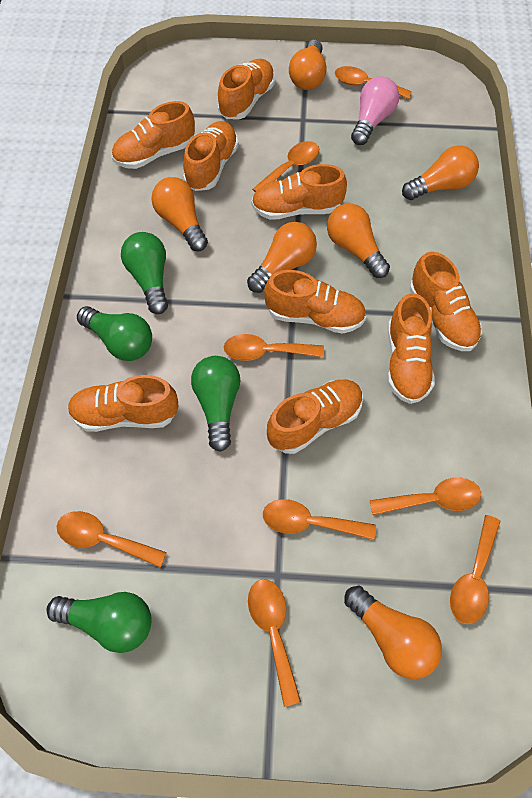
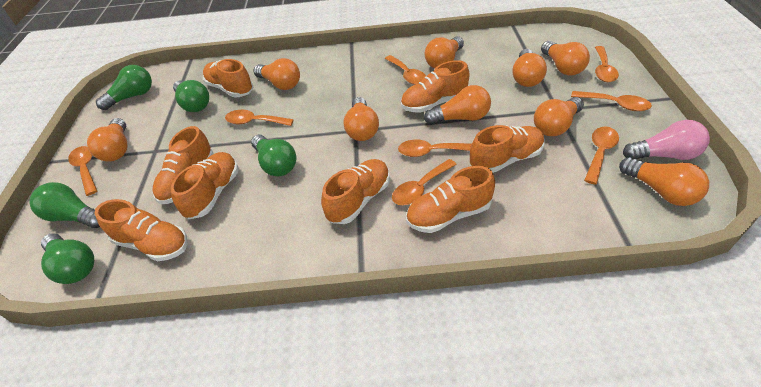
green light bulb: 4 -> 5
orange light bulb: 6 -> 9
orange shoe: 9 -> 8

